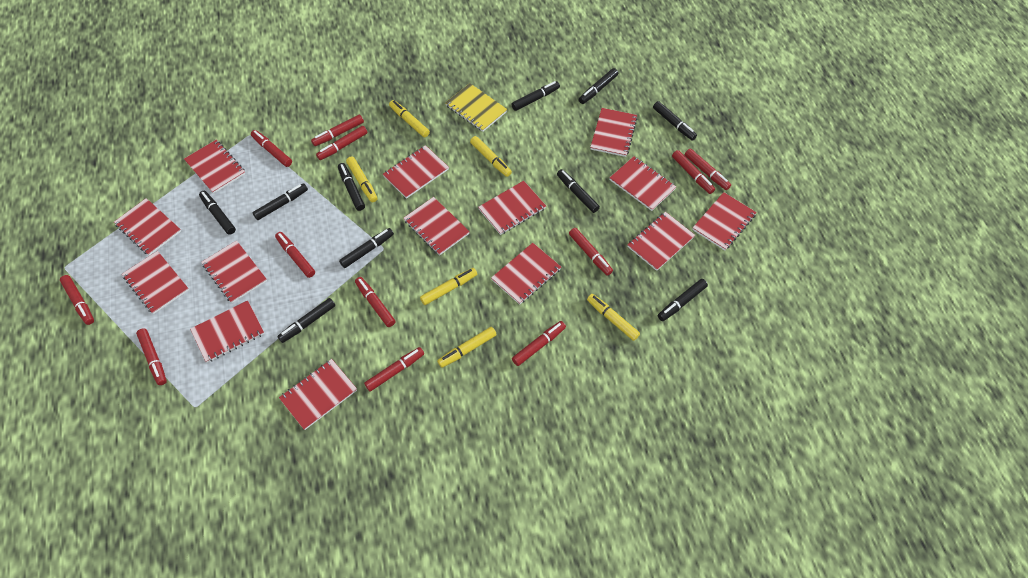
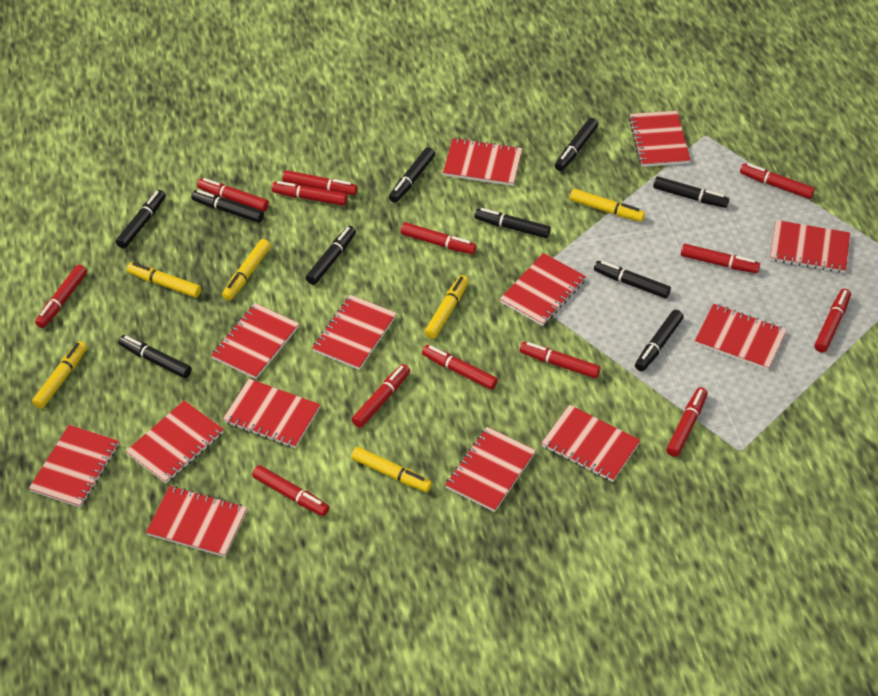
red marker: 12 -> 13
red notebook: 14 -> 13
yellow notebook: 1 -> 0

